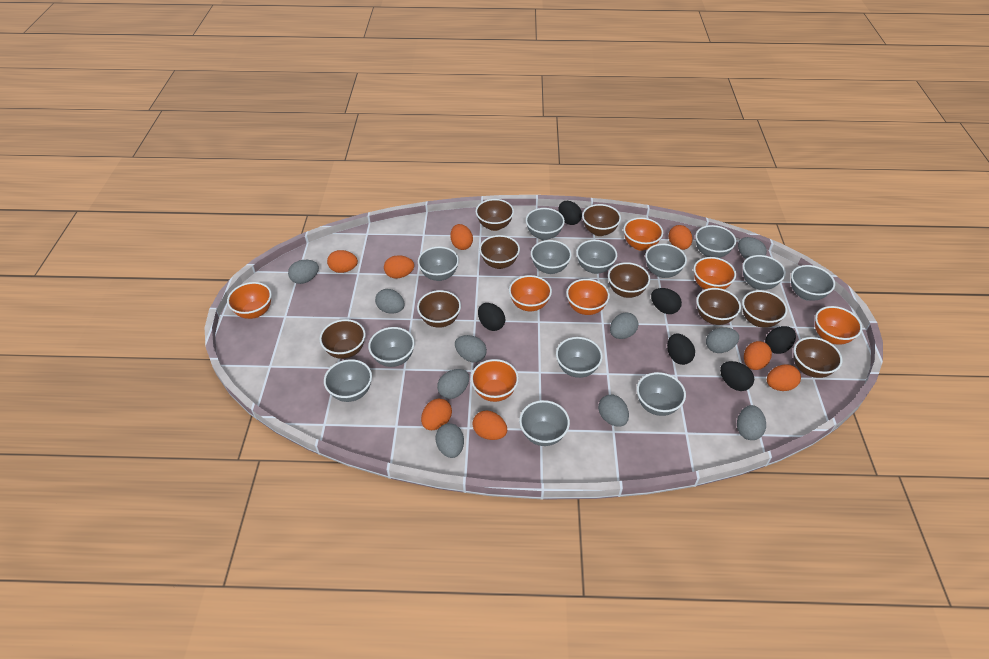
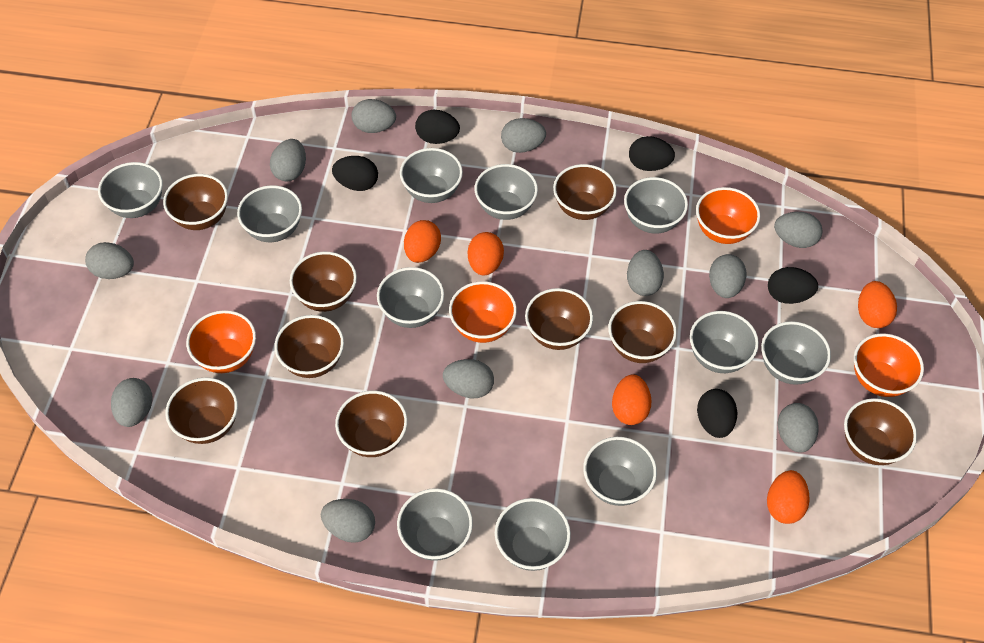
black egg: 6 -> 5
grey bowl: 13 -> 11
grey egg: 10 -> 11
orange bowl: 7 -> 4
orange egg: 8 -> 5

